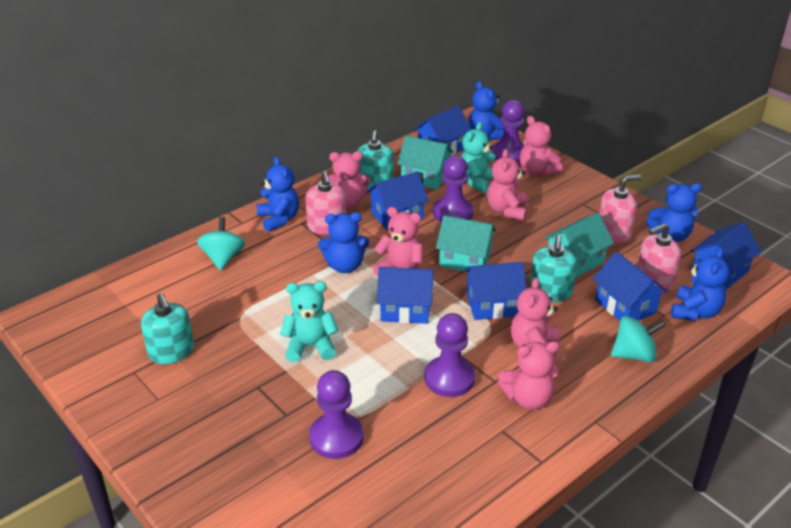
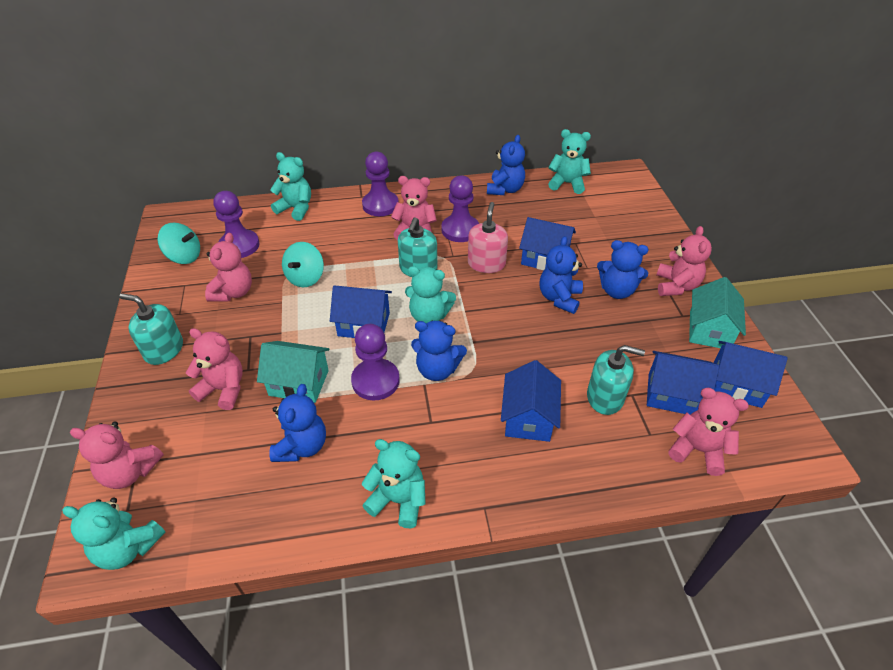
blue house: 6 -> 5
pink soap dispenser: 3 -> 1
turquoise house: 3 -> 2
turquoise teddy bear: 2 -> 5

